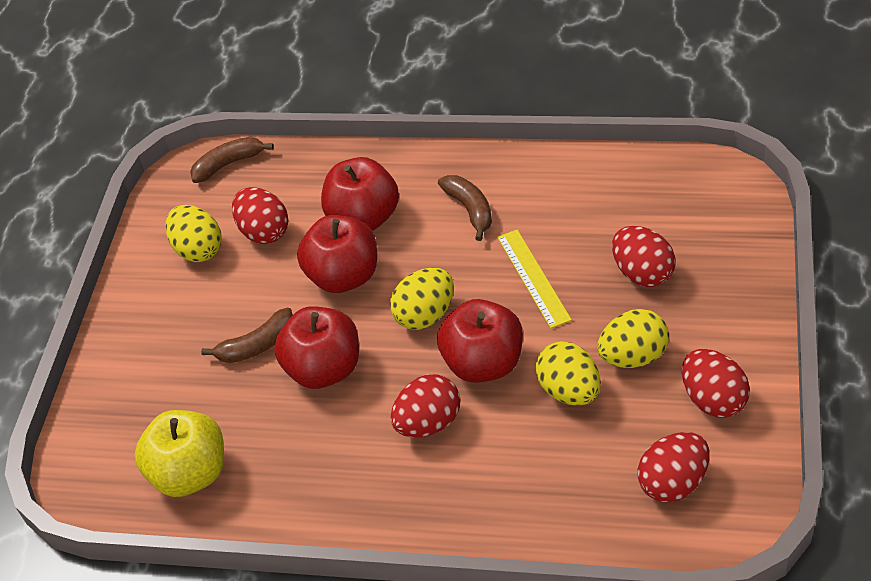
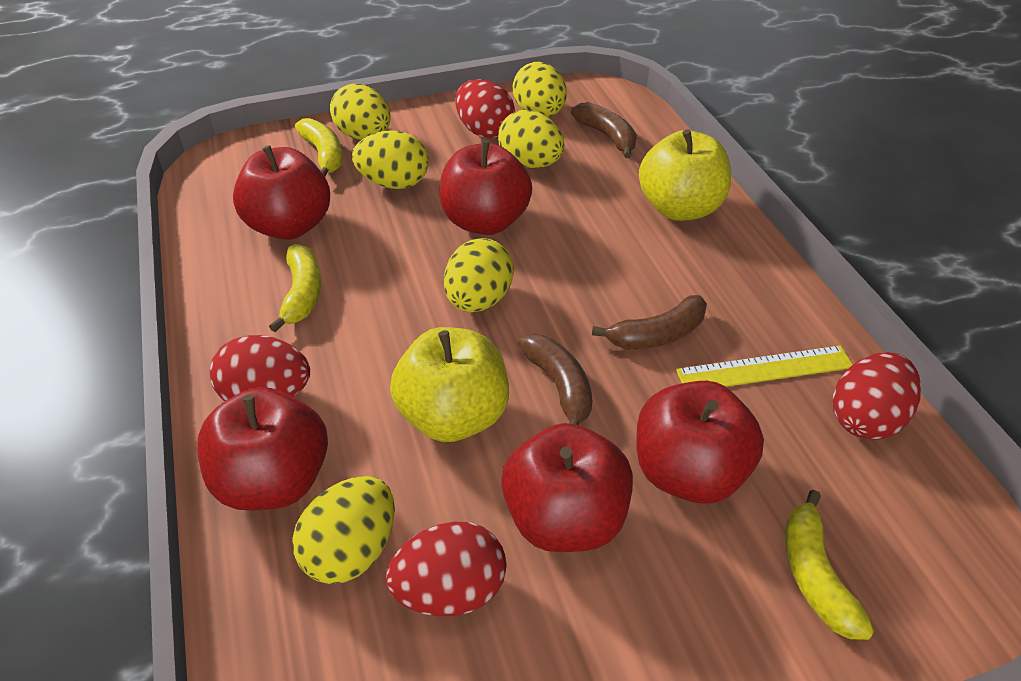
red apple: 4 -> 5
red egg: 5 -> 4
yellow apple: 1 -> 2
yellow banana: 0 -> 3
yellow egg: 4 -> 6

